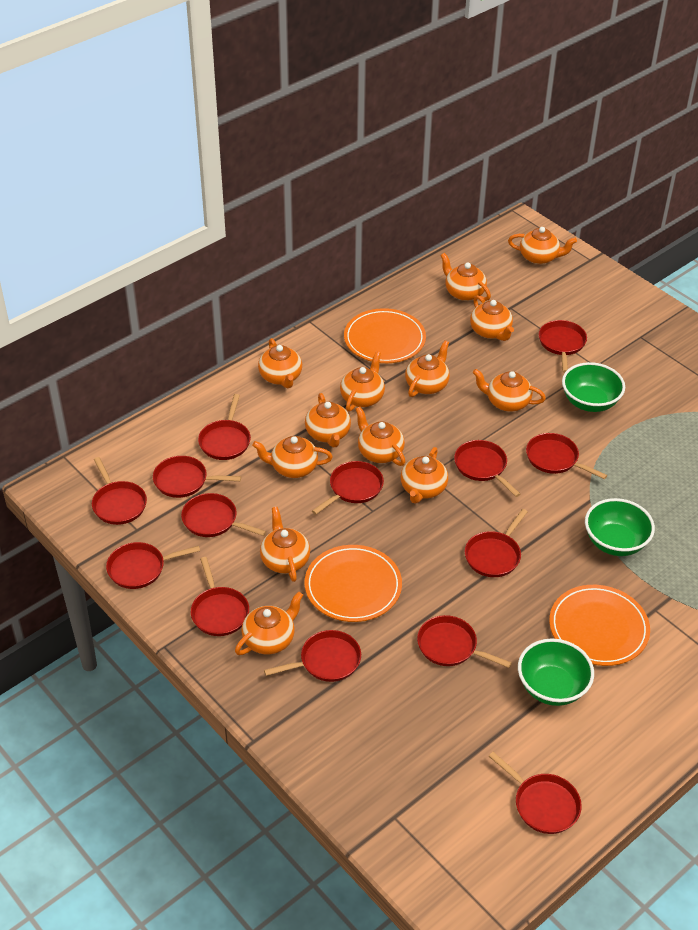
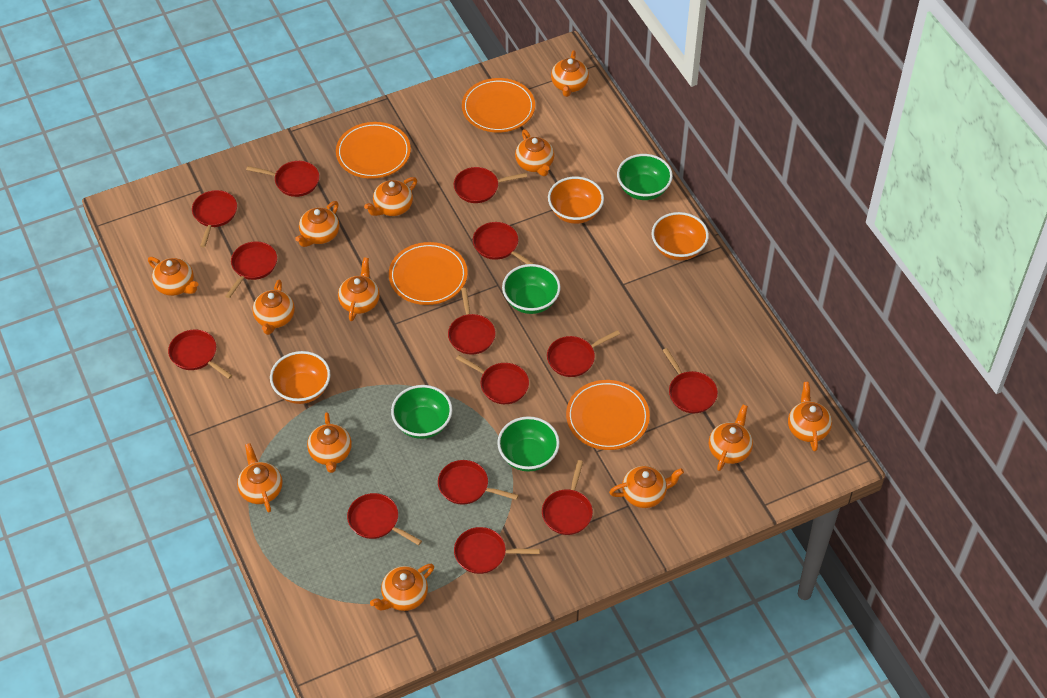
green bowl: 3 -> 4
orange bowl: 0 -> 3
orange plate: 3 -> 4

